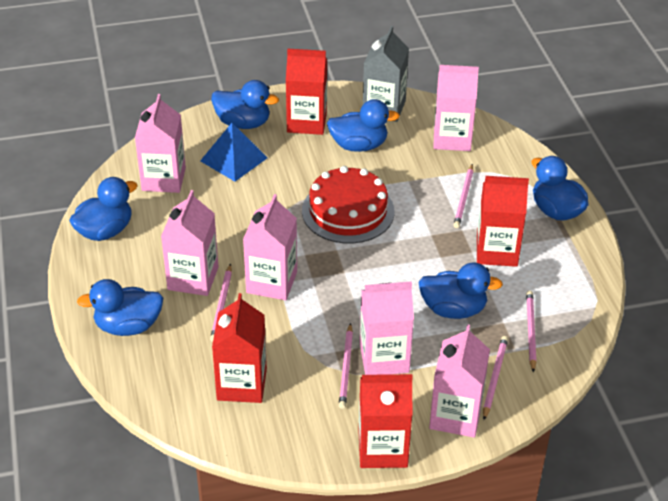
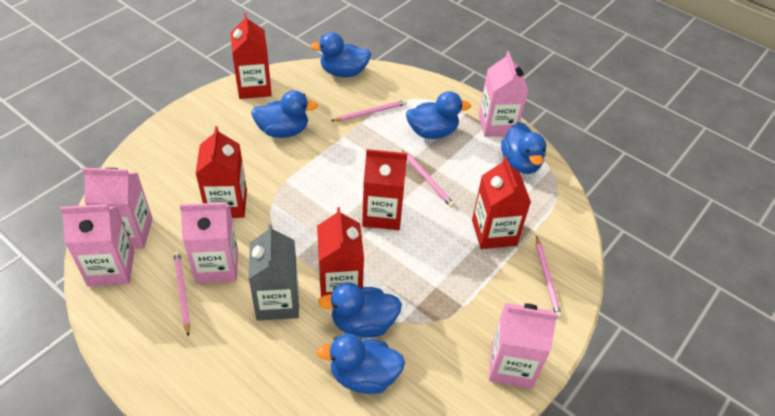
blue pyramid: 1 -> 0
pink carton: 6 -> 5
pink pencil: 5 -> 4
red cake: 1 -> 0
red carton: 4 -> 5

